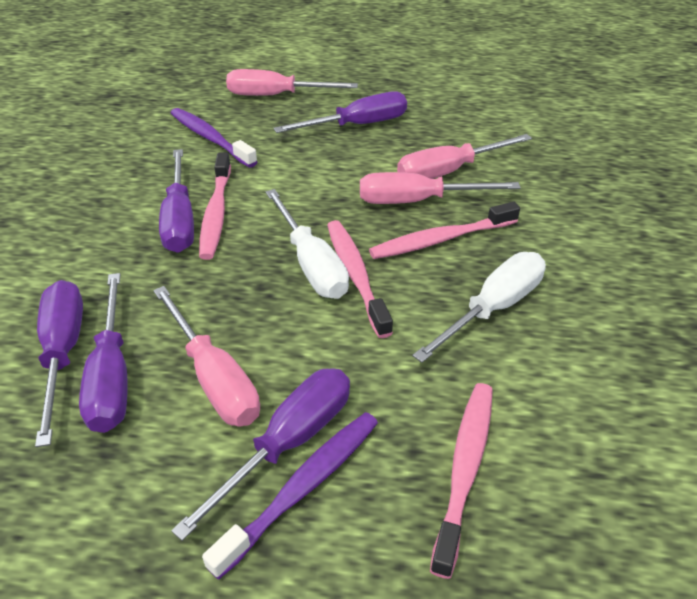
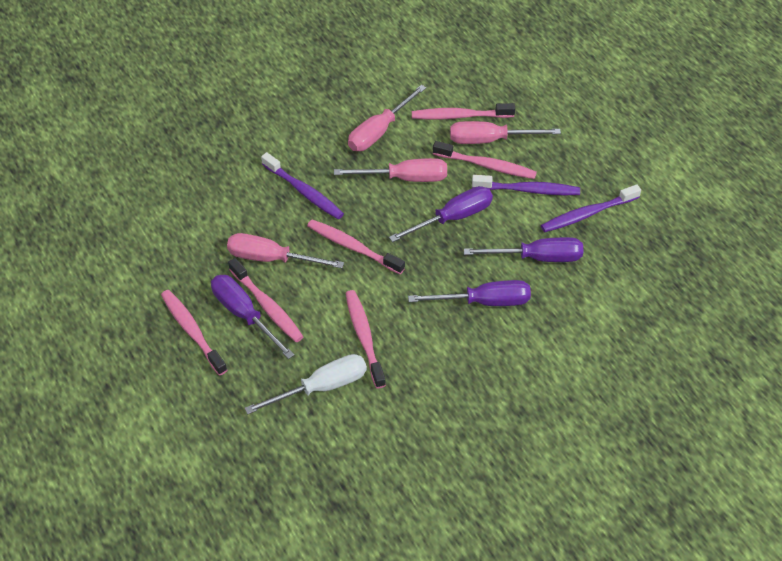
pink toothbrush: 4 -> 6
purple screwdriver: 5 -> 4
purple toothbrush: 2 -> 3
white screwdriver: 2 -> 1

